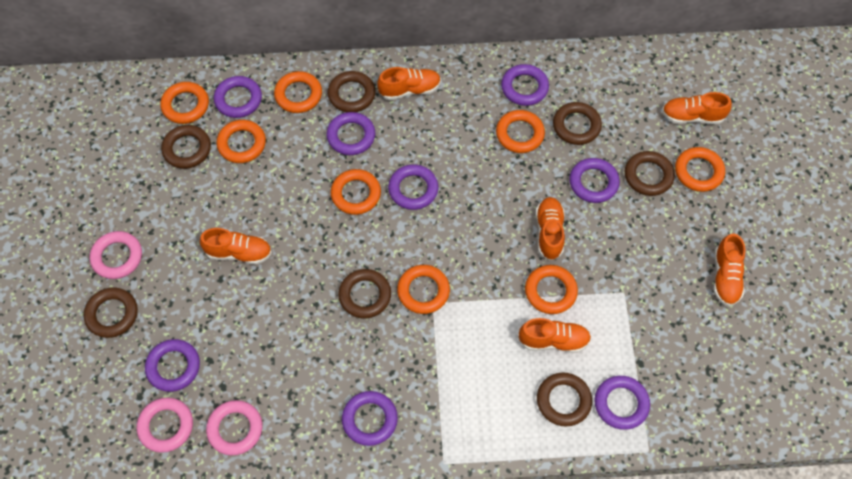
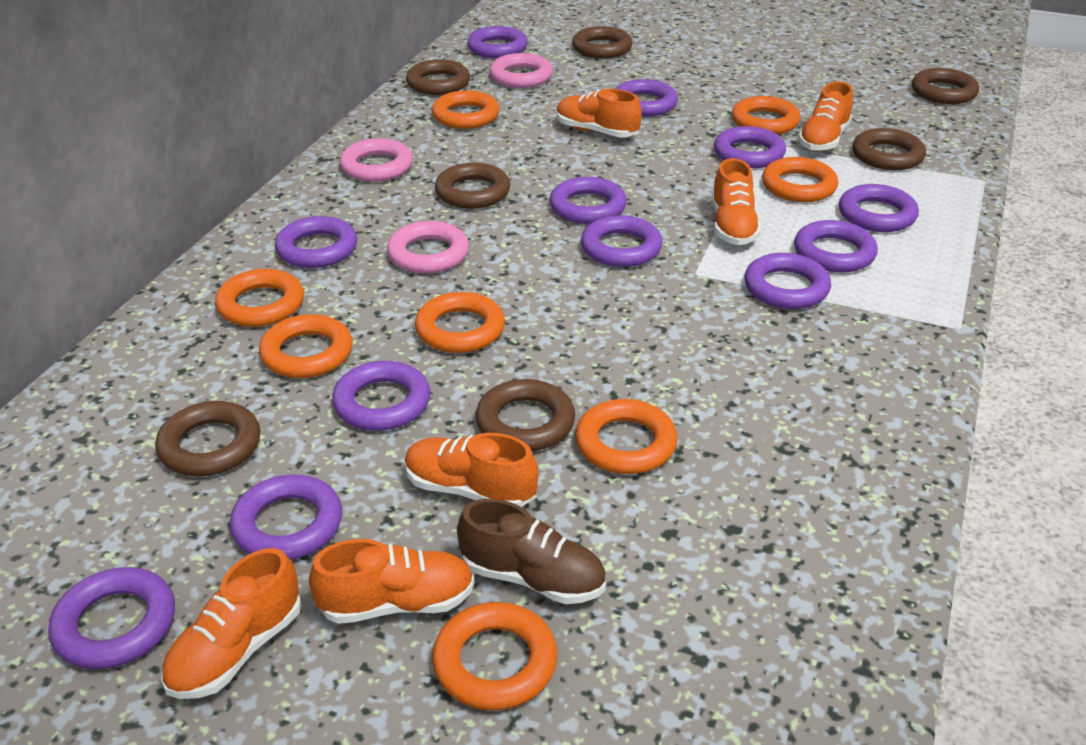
brown shoe: 0 -> 1
purple ring: 8 -> 12

